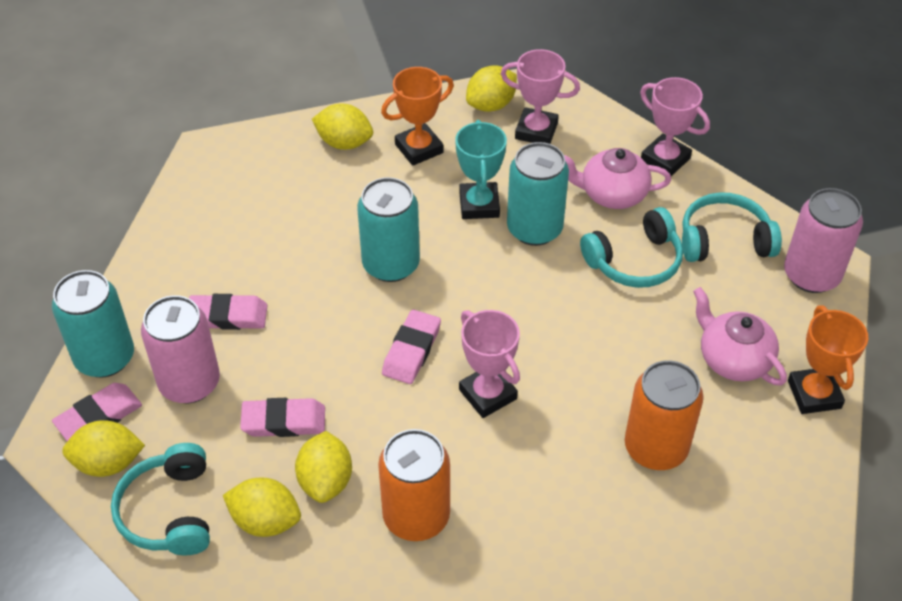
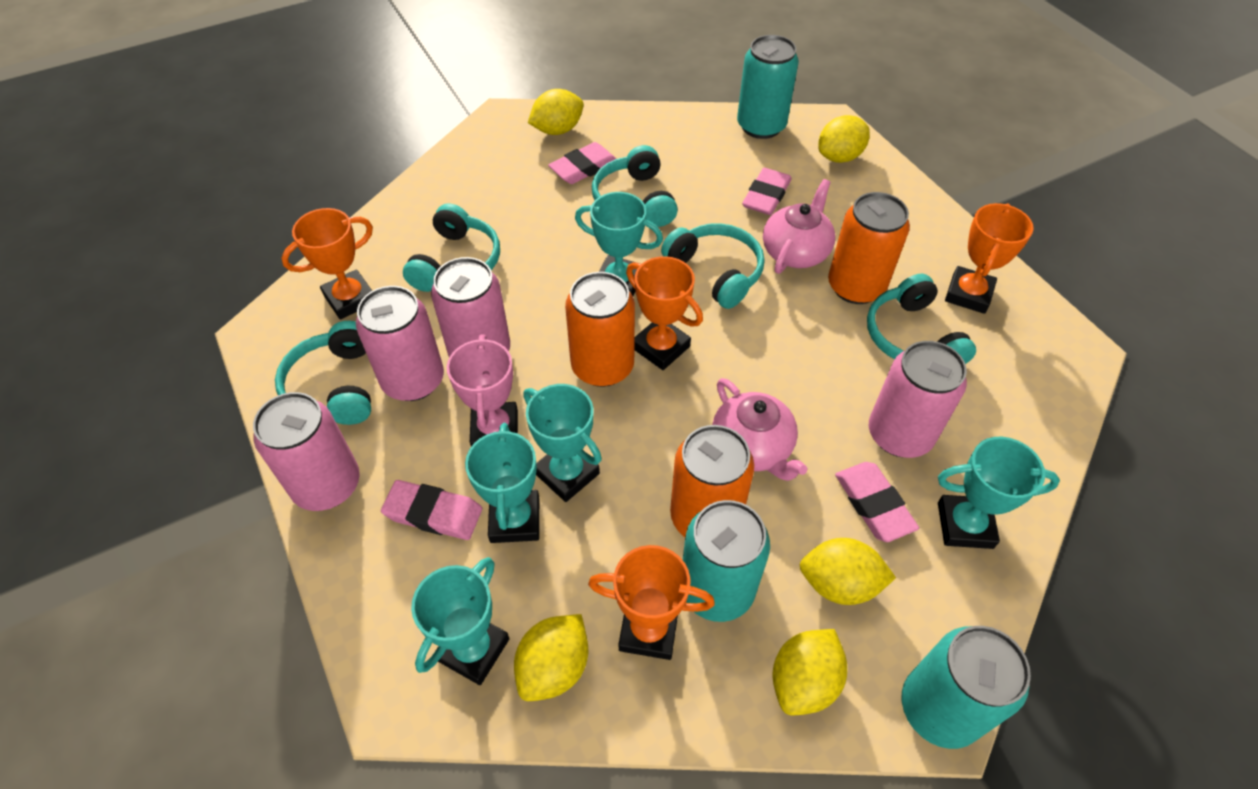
orange can: 2 -> 3
orange trophy: 2 -> 4
pink can: 2 -> 4
pink trophy: 3 -> 1
turquoise headphones: 3 -> 5
turquoise trophy: 1 -> 5

